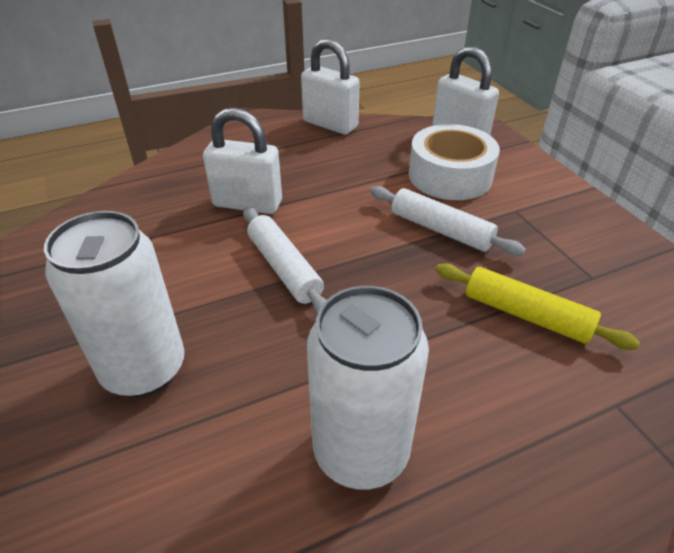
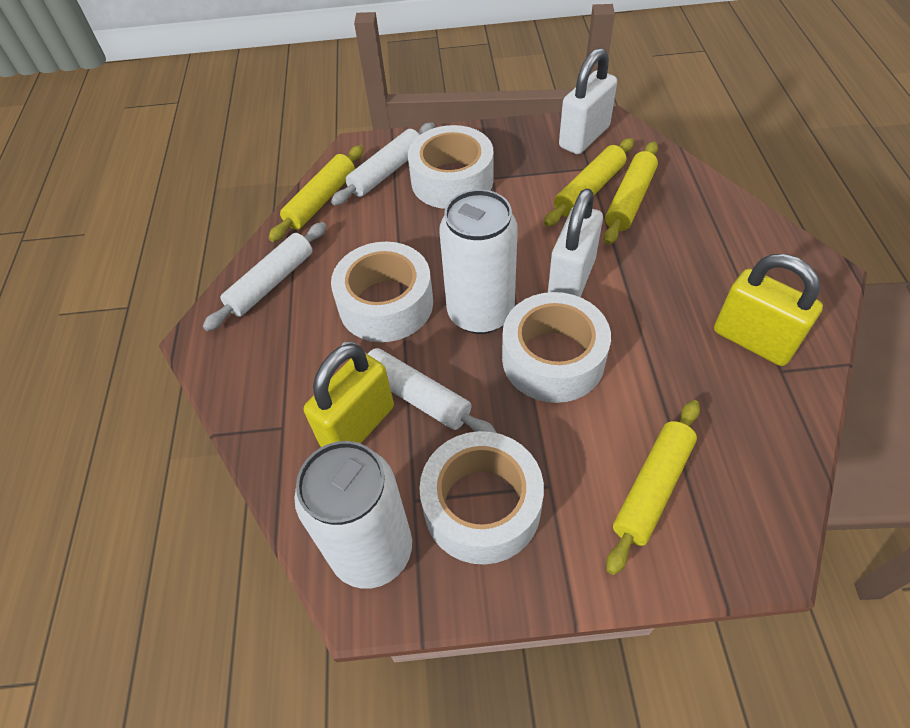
white padlock: 3 -> 2
white rolling pin: 2 -> 3
white tape: 1 -> 4
yellow padlock: 0 -> 2
yellow rolling pin: 1 -> 4

